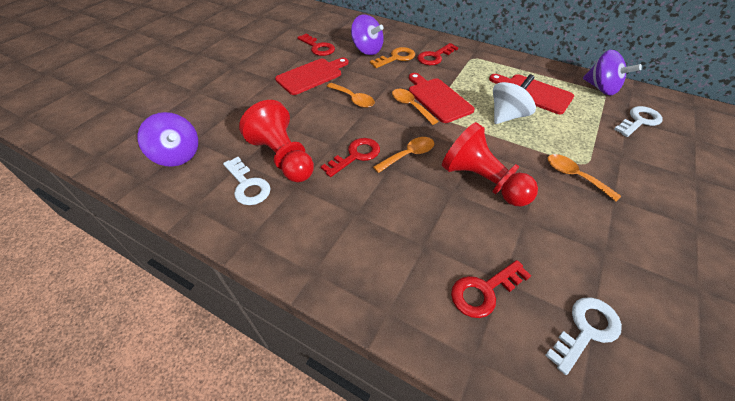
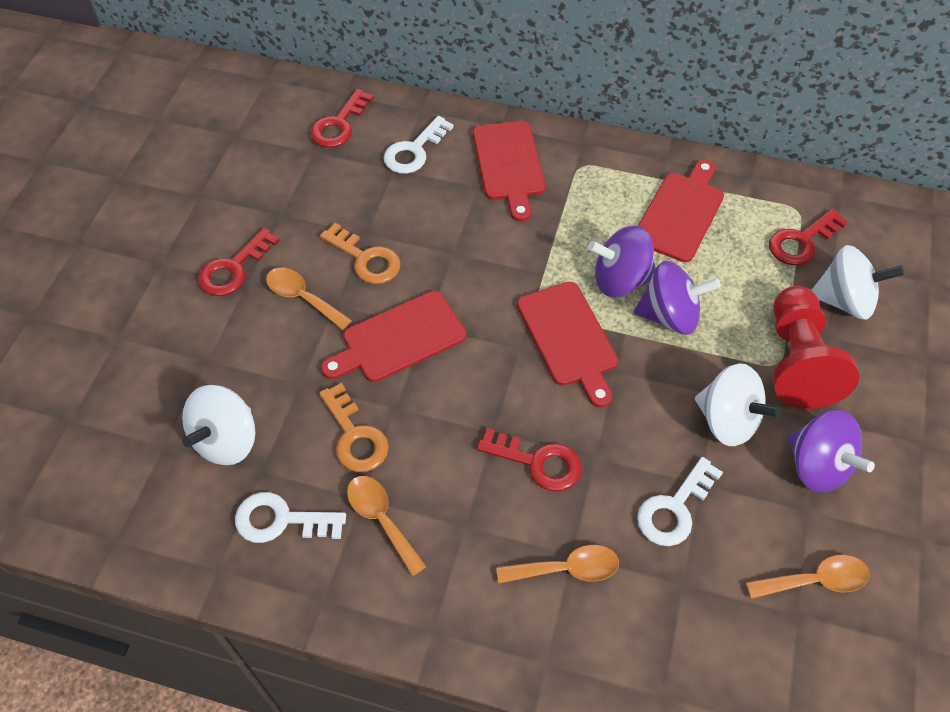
orange key: 1 -> 2
red cutting board: 3 -> 4
red pawn: 2 -> 1
white spinning top: 1 -> 3

